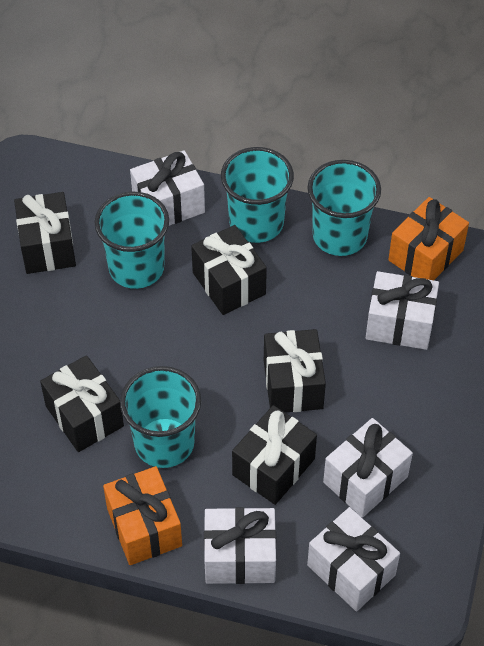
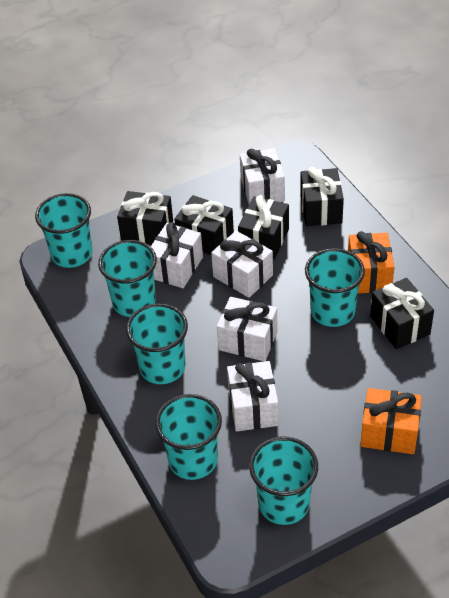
turquoise cup: 4 -> 6

